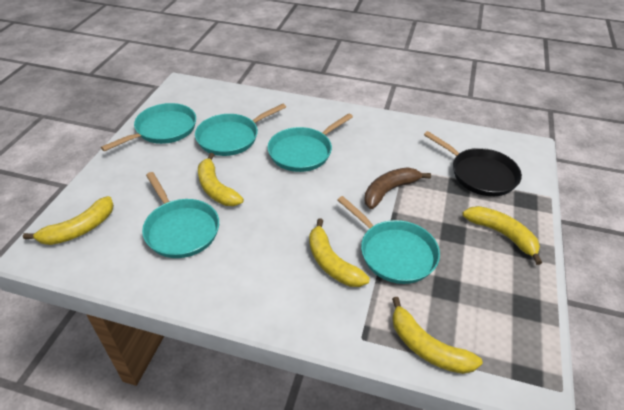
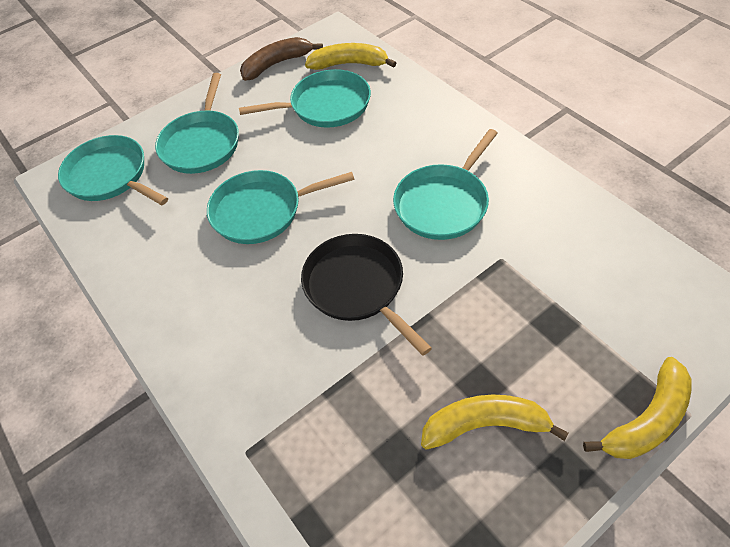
yellow banana: 5 -> 3

